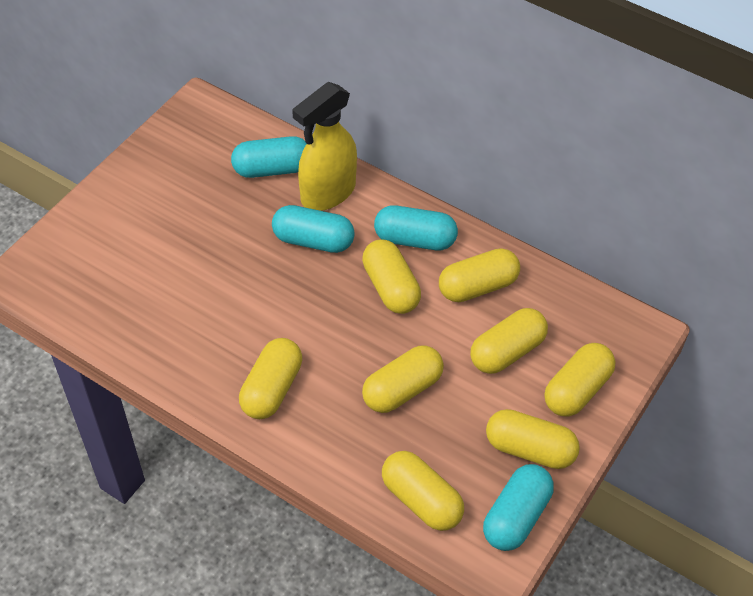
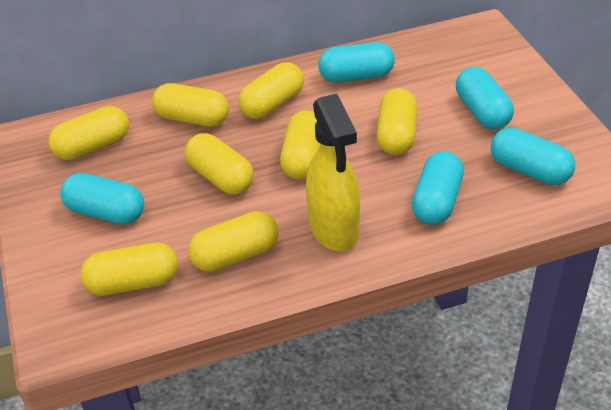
turquoise capsule: 4 -> 5

